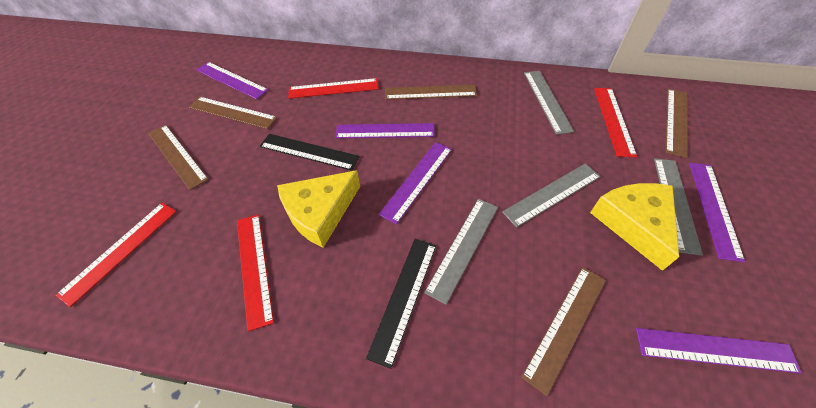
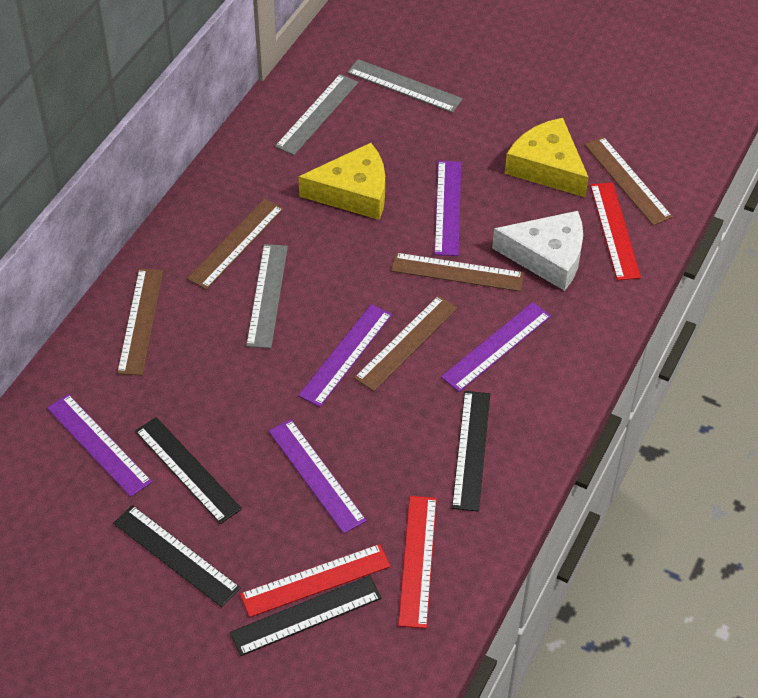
black ruler: 2 -> 4
grey ruler: 4 -> 3
red ruler: 4 -> 3
white cheese: 0 -> 1

